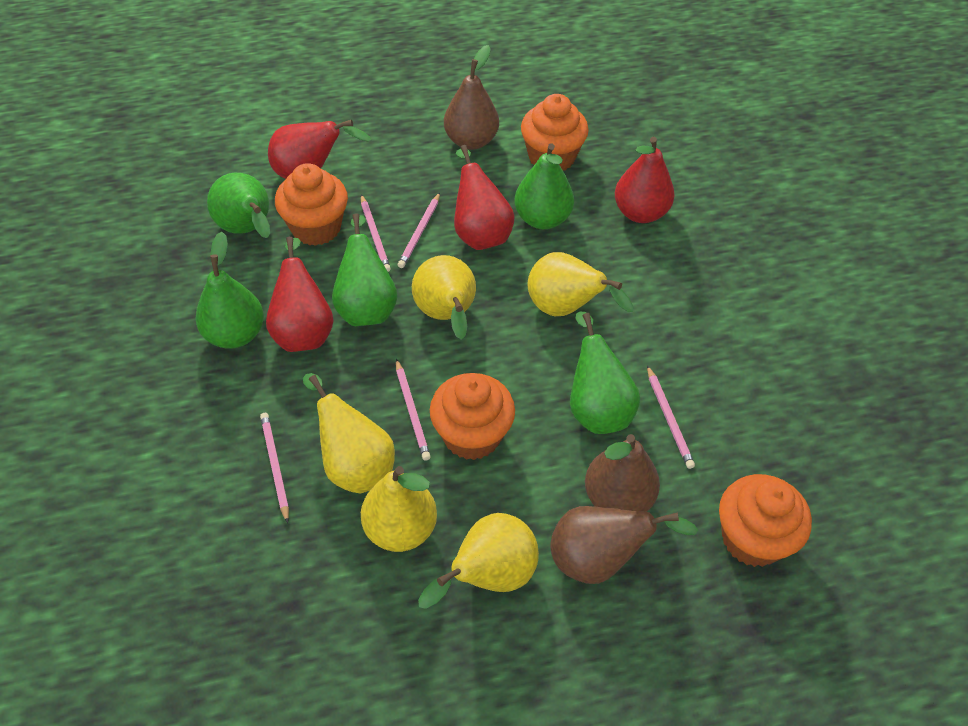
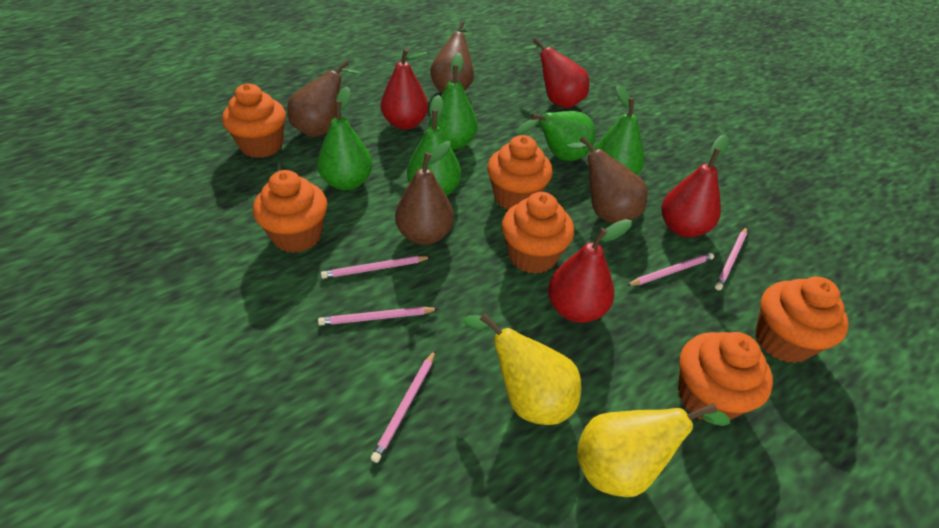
brown pear: 3 -> 4
orange cupcake: 4 -> 6
yellow pear: 5 -> 2

